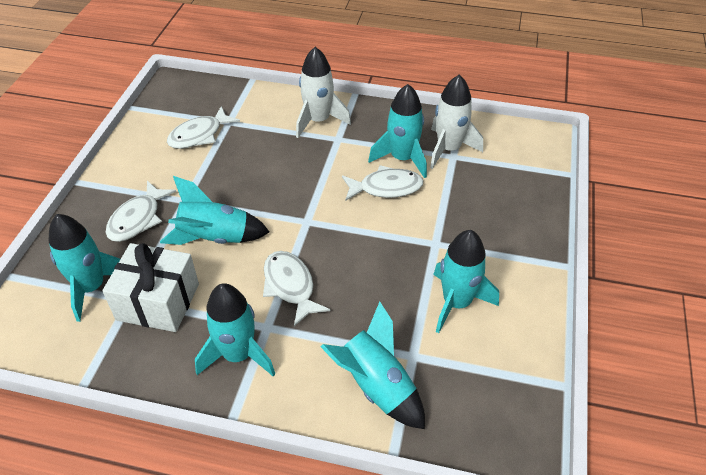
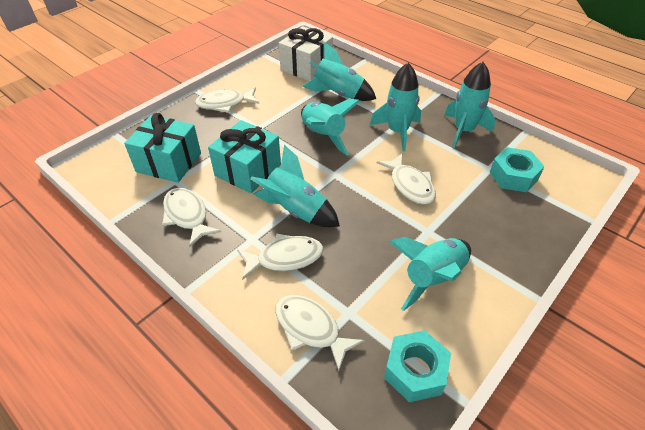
turquoise gift: 0 -> 2
turquoise nut: 0 -> 2
white fish: 4 -> 5
white rocket: 2 -> 0

